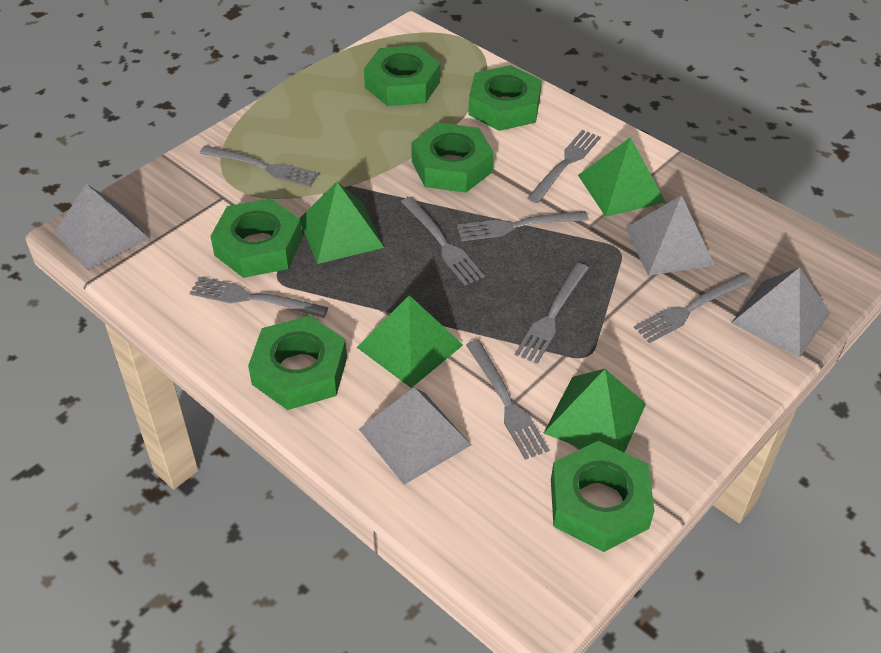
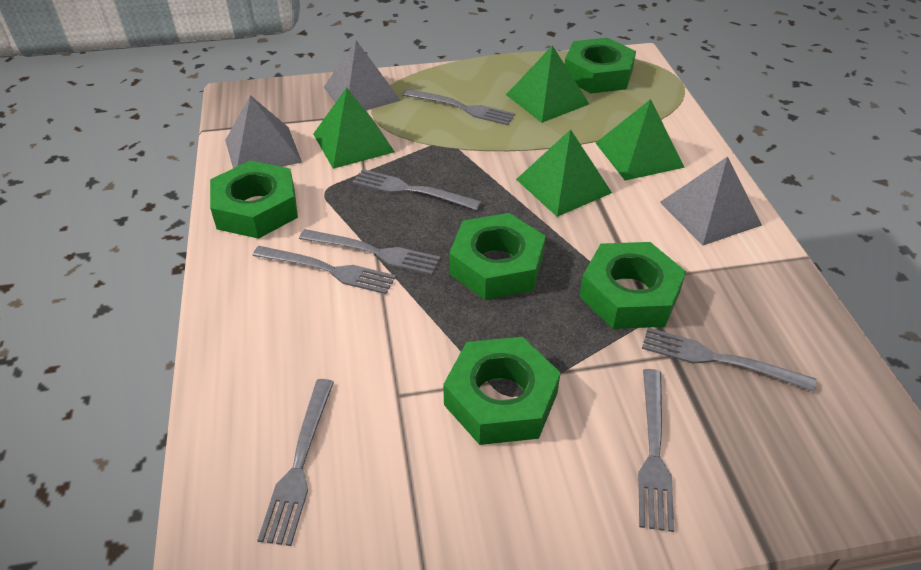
green nut: 6 -> 5
grey fork: 8 -> 7
grey pyramid: 4 -> 3

